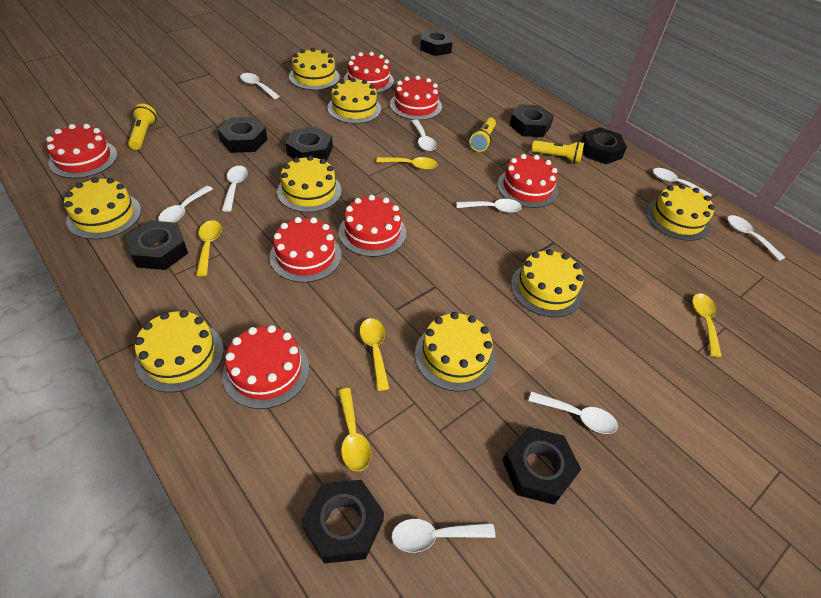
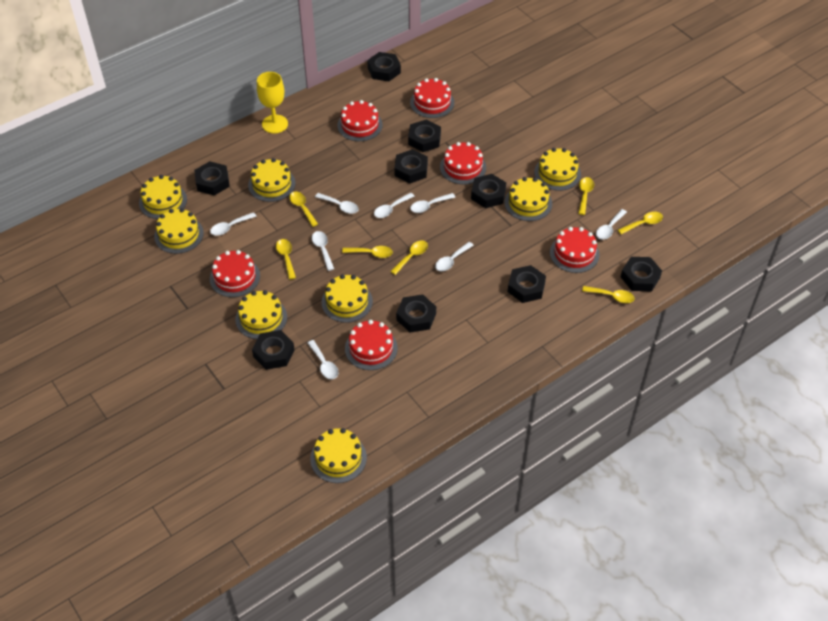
black nut: 8 -> 9
red cake: 7 -> 6
white spoon: 9 -> 8
yellow flashlight: 3 -> 0
yellow goblet: 0 -> 1
yellow spoon: 5 -> 7

